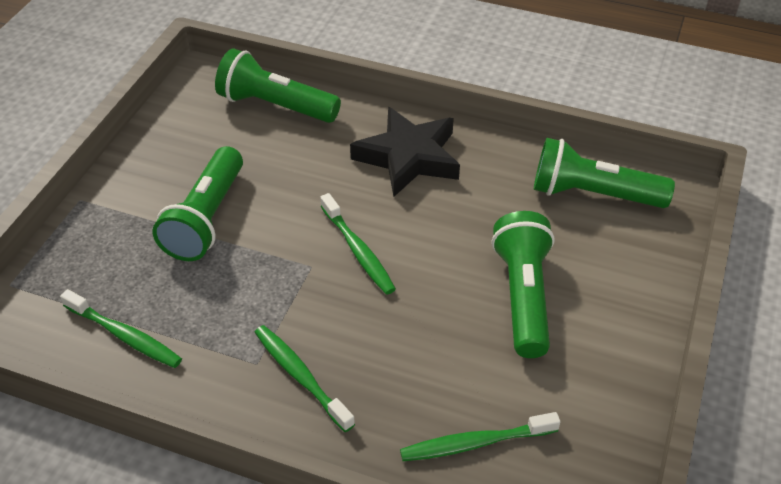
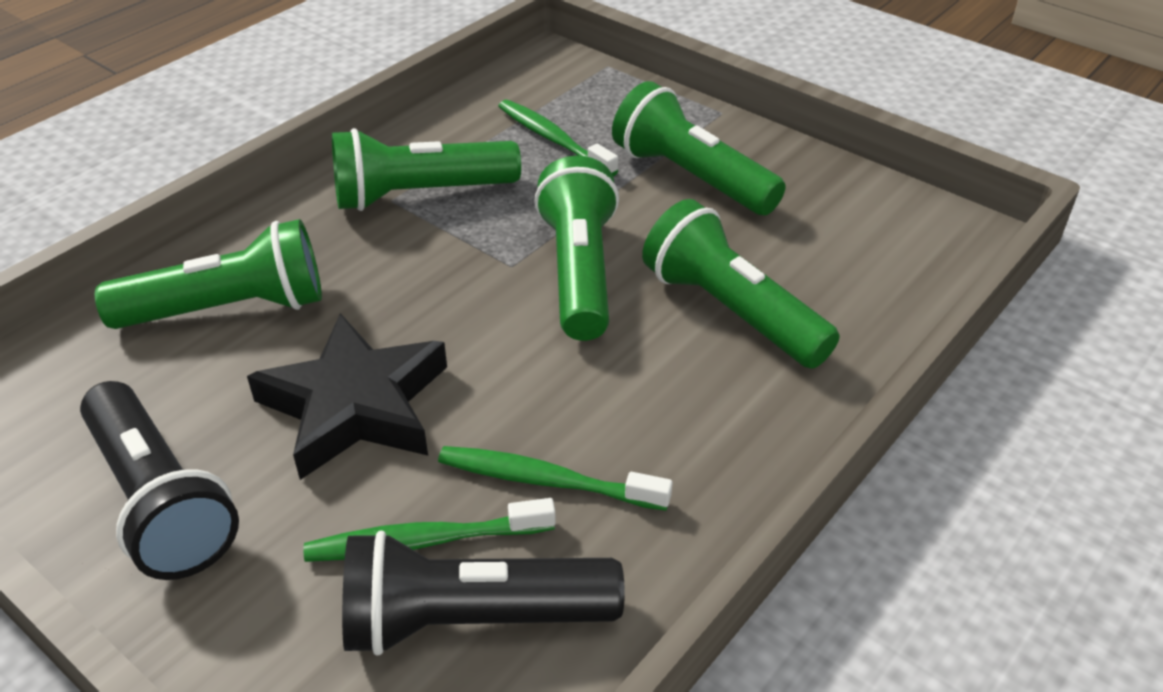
black flashlight: 0 -> 2
green flashlight: 4 -> 5
green toothbrush: 4 -> 3

